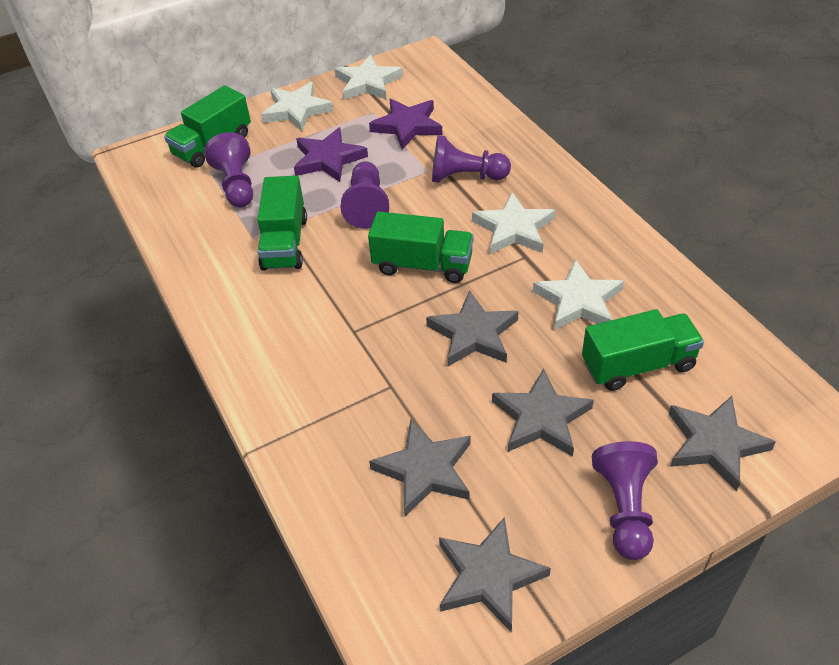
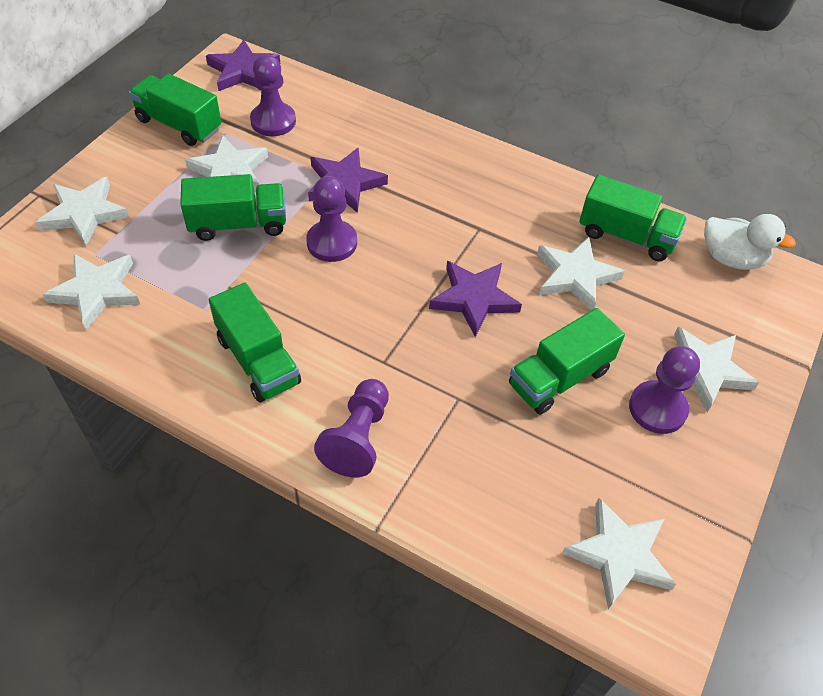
green truck: 4 -> 5
grey star: 5 -> 0
purple star: 2 -> 3
white duck: 0 -> 1
white star: 4 -> 6

